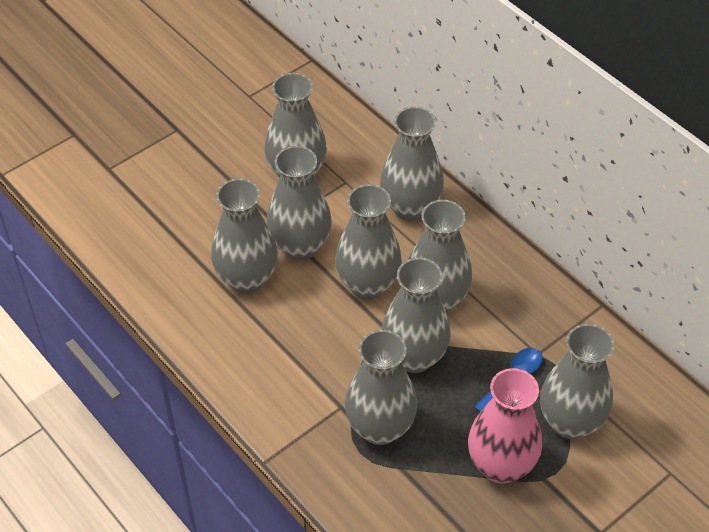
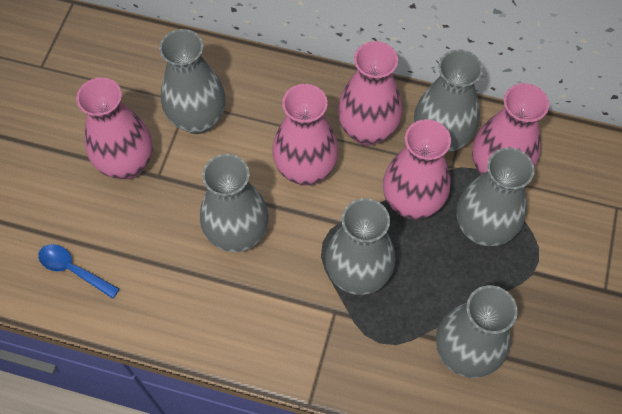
grey vase: 9 -> 6
pink vase: 1 -> 5

